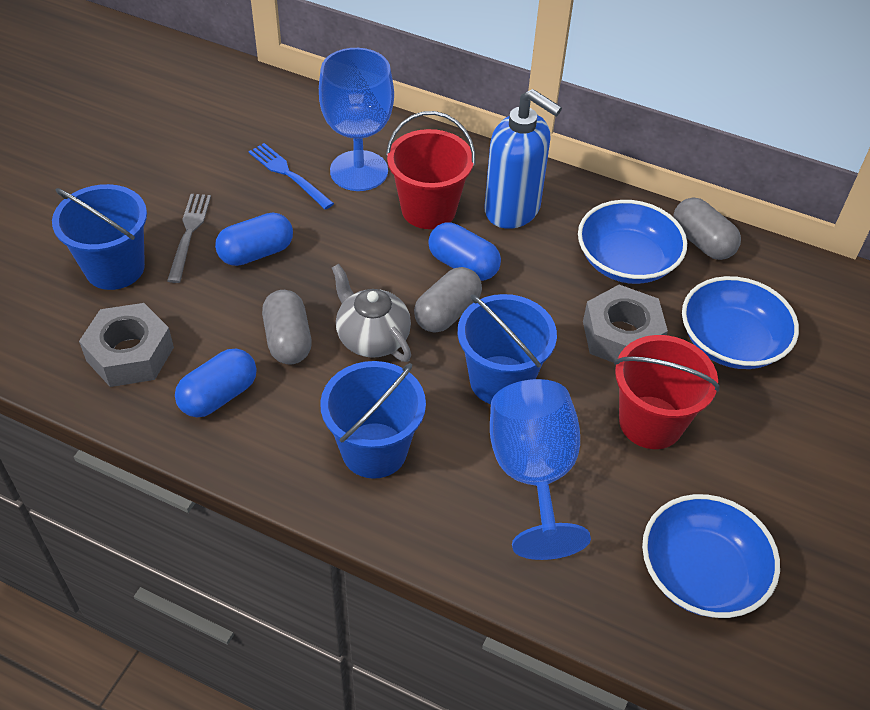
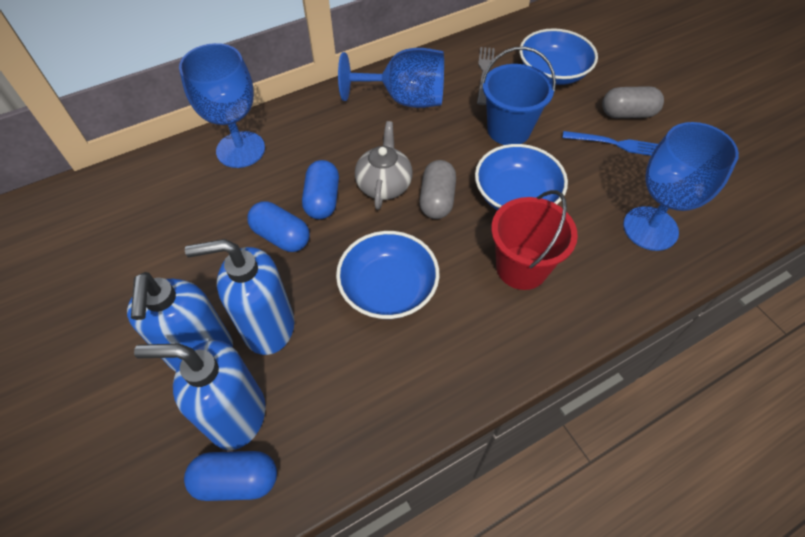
blue bucket: 3 -> 1
blue goblet: 2 -> 3
blue soap dispenser: 1 -> 3
grey capsule: 3 -> 2
grey nut: 2 -> 0
red bucket: 2 -> 1

